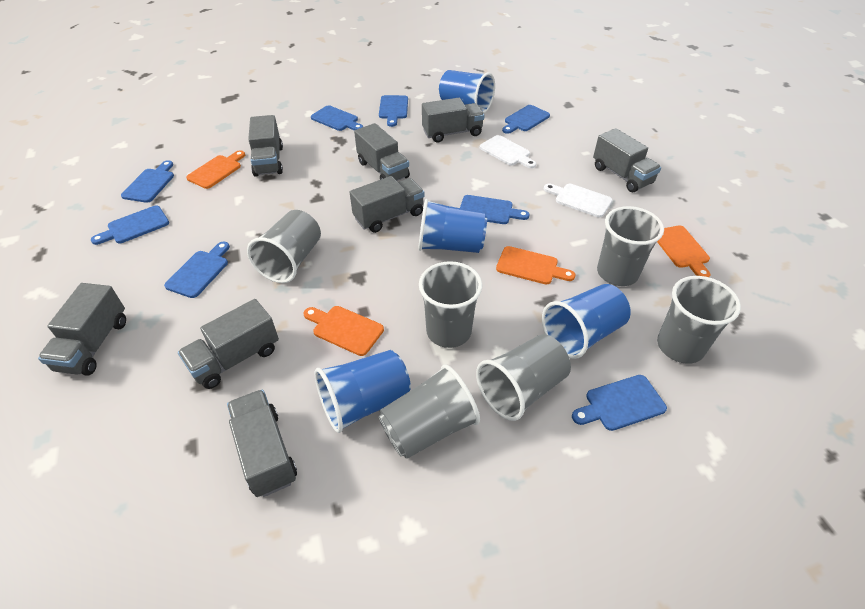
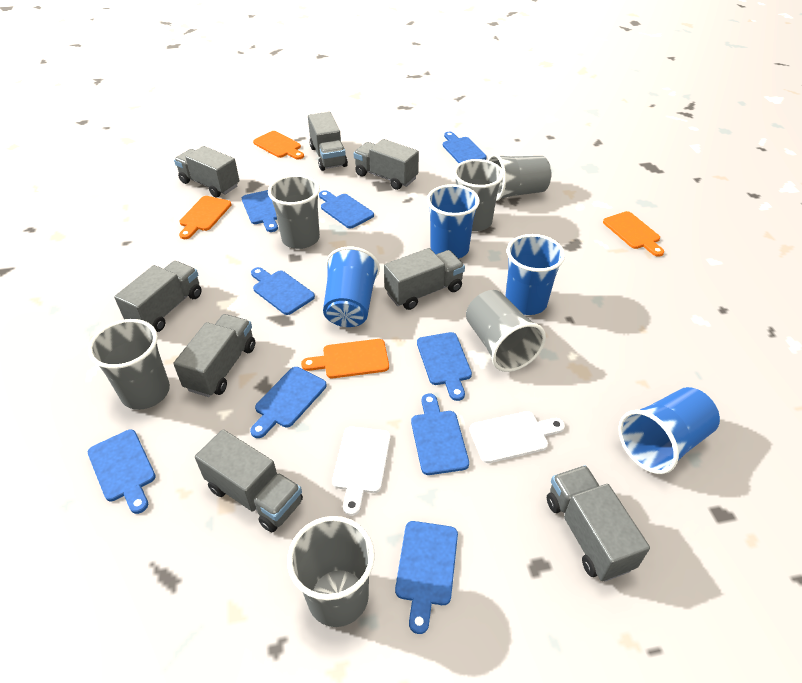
blue cutting board: 8 -> 9

